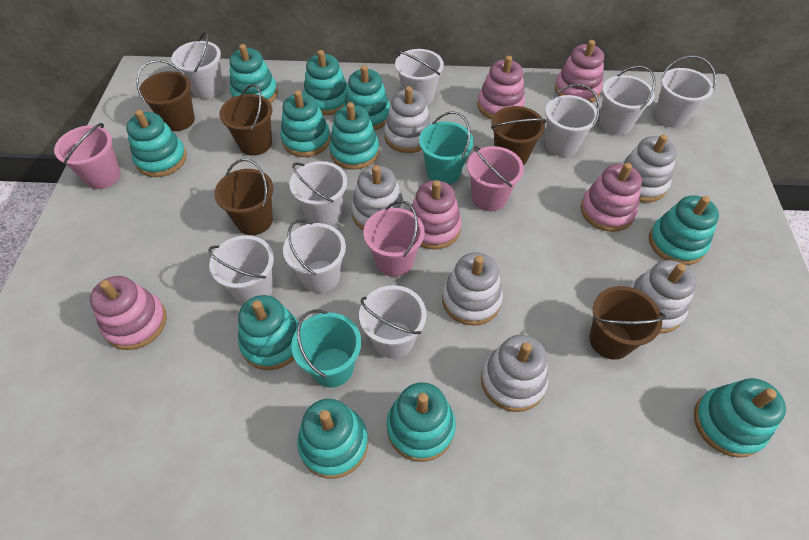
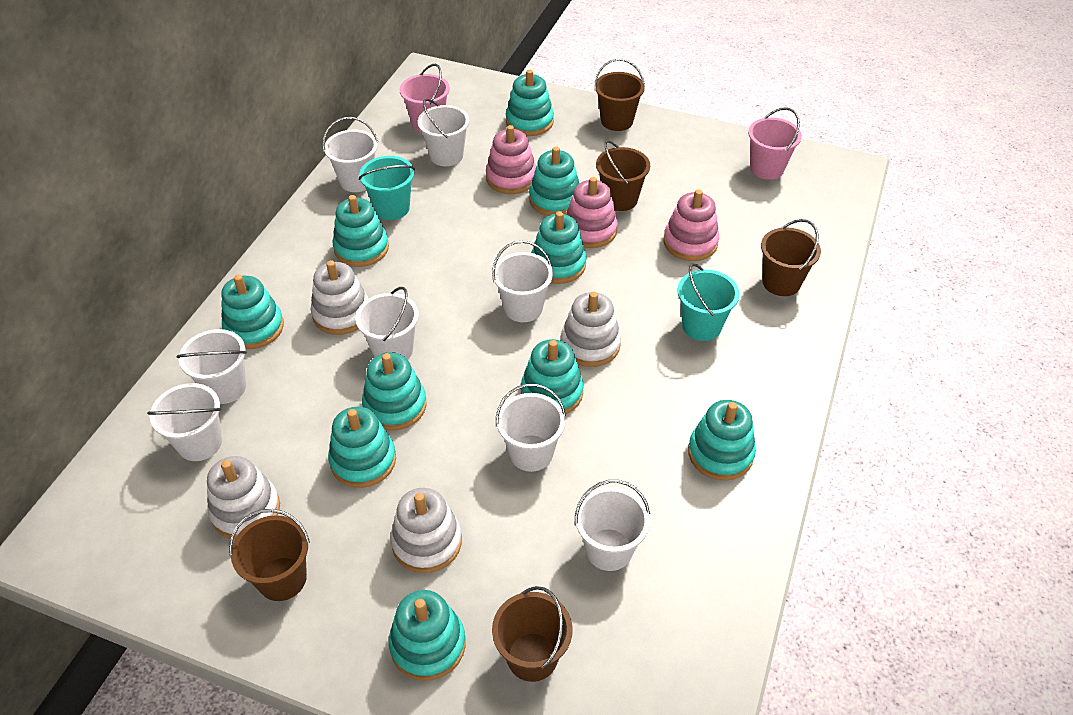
pink bucket: 3 -> 2
pink stacking toy: 5 -> 3
turquoise stacking toy: 11 -> 10
white bucket: 9 -> 8
white stacking toy: 6 -> 4

